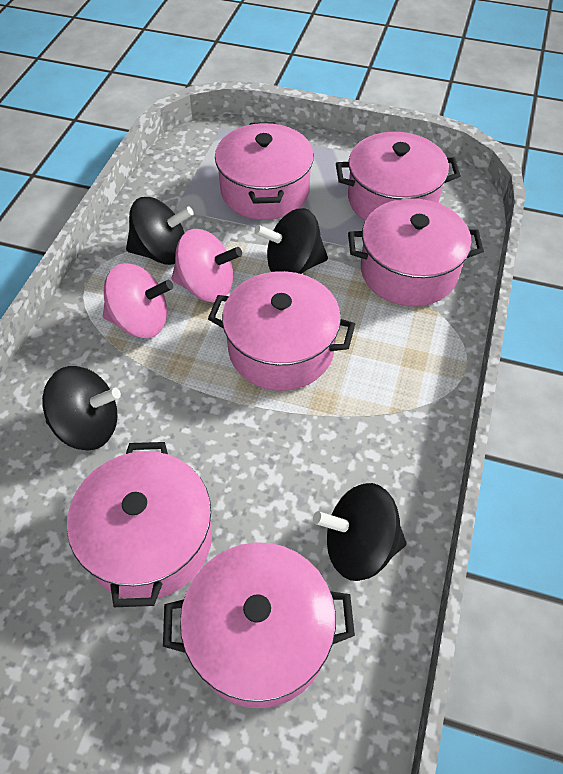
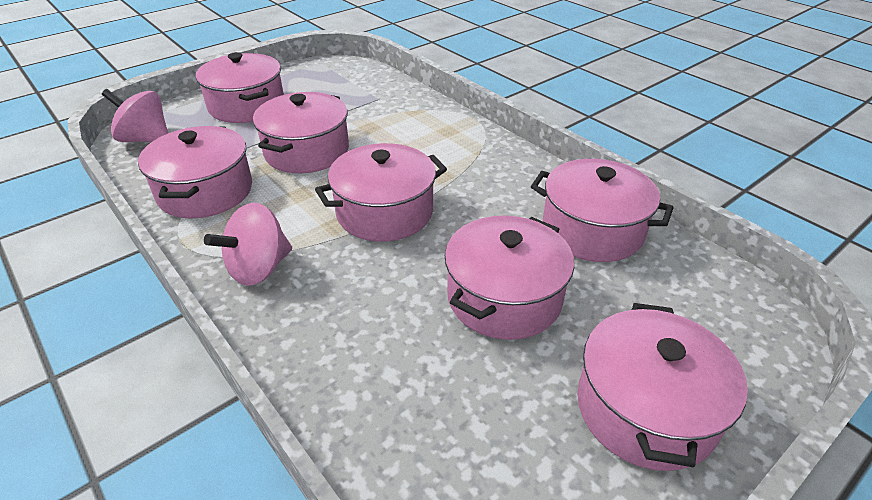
black spinning top: 4 -> 0
pink pot: 6 -> 7

